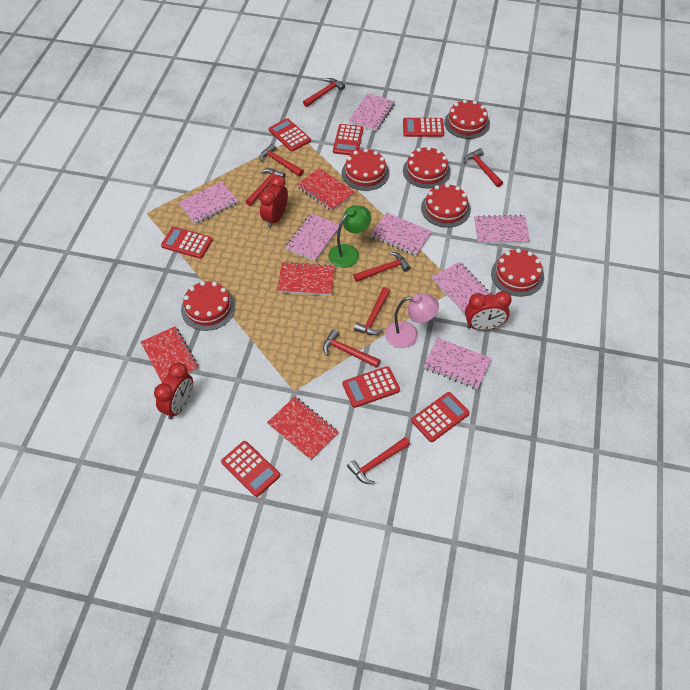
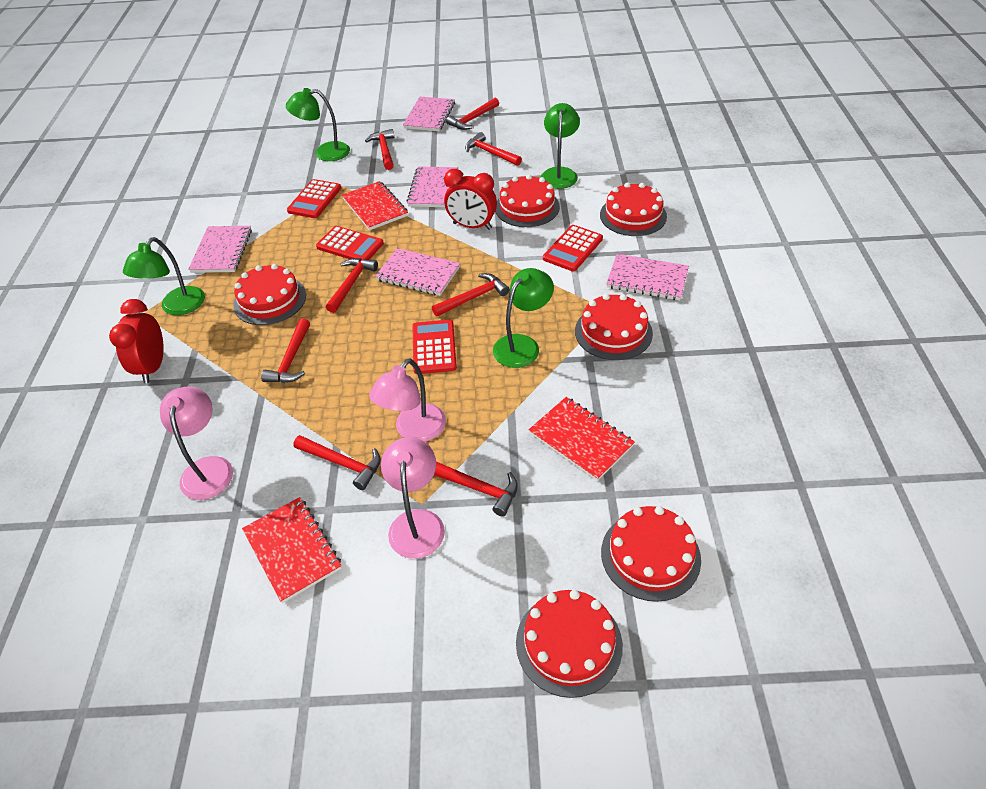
green lamp: 1 -> 4
pink lamp: 1 -> 3
pink notebook: 7 -> 5
red calculator: 7 -> 4
red clock: 3 -> 2
red notebook: 4 -> 3

